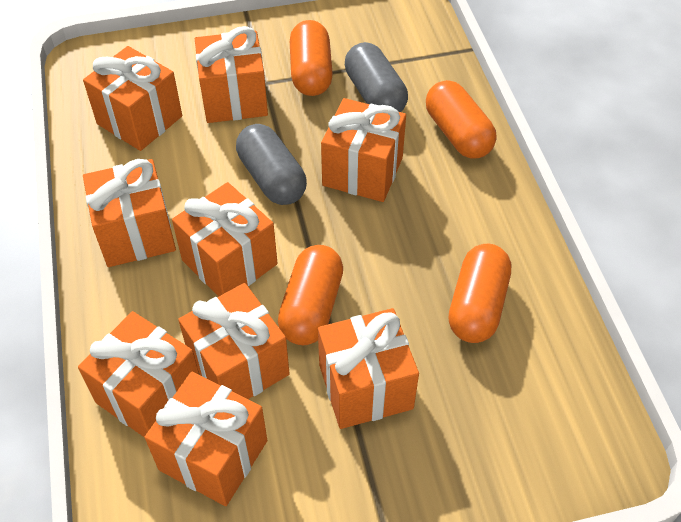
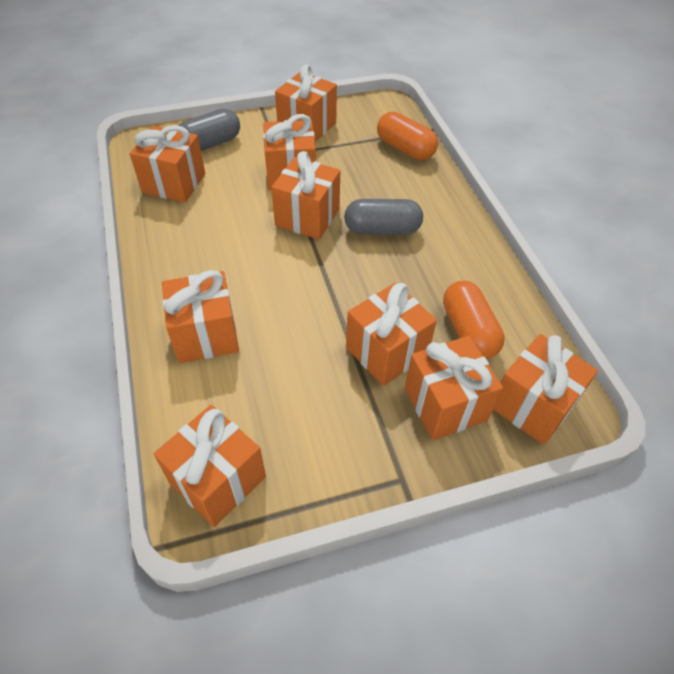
orange capsule: 4 -> 2

